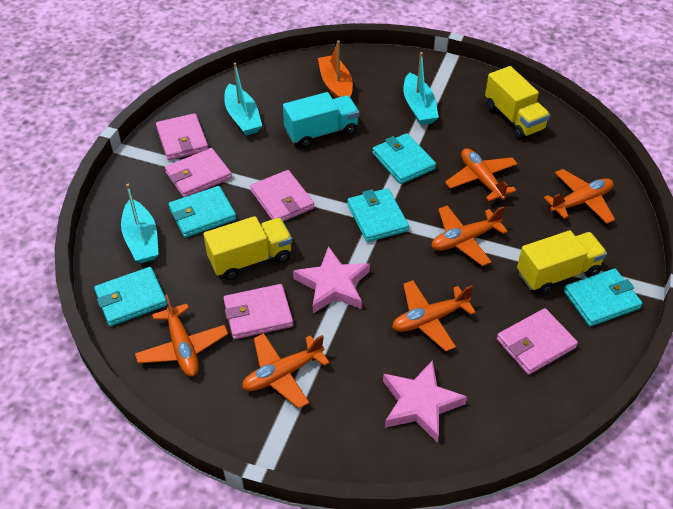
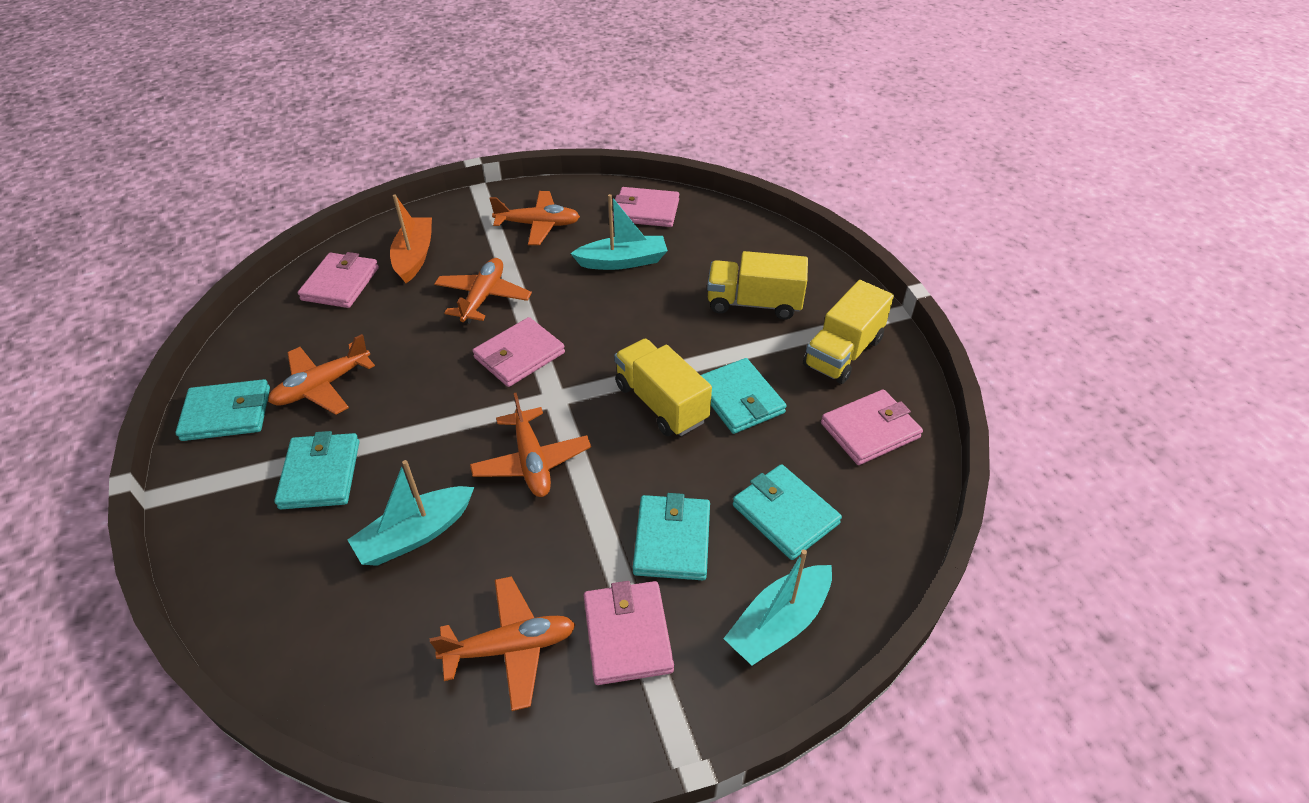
orange plane: 6 -> 5
pink star: 2 -> 0
turquoise truck: 1 -> 0

